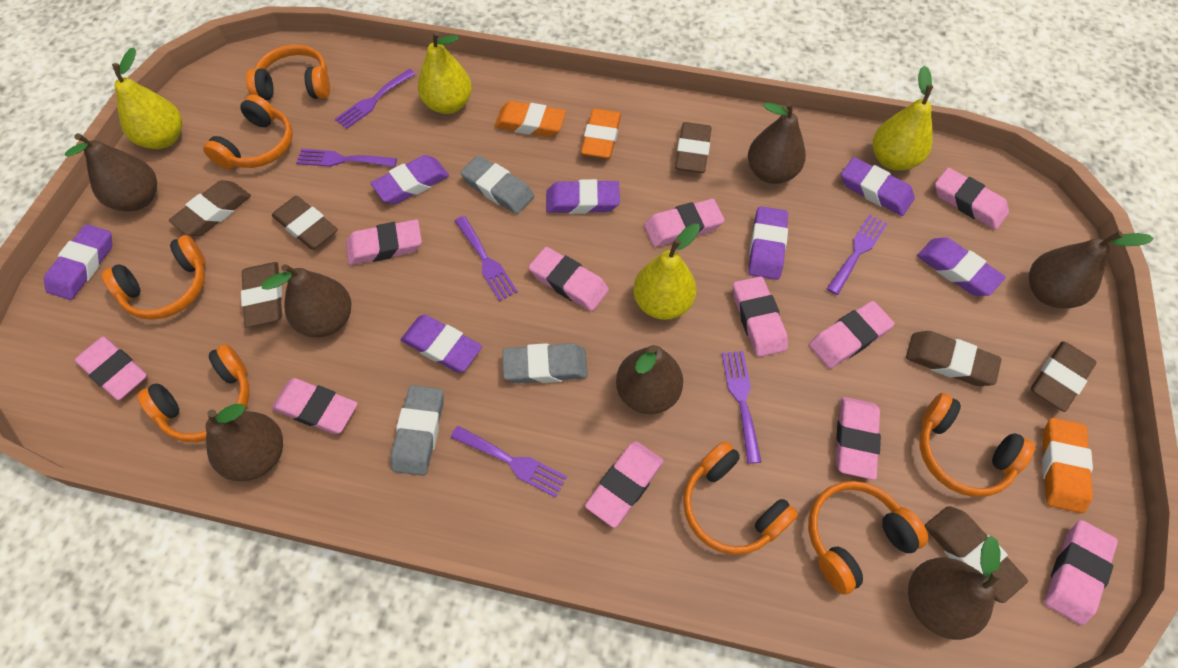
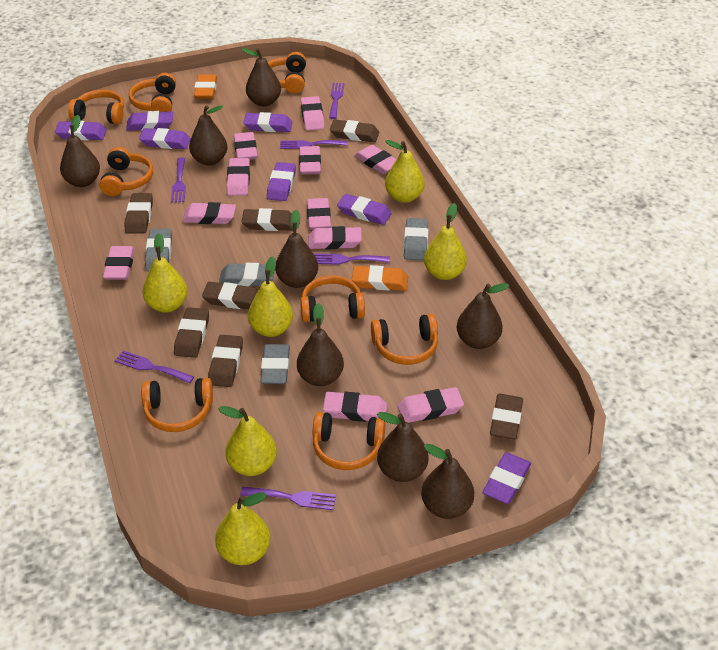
brown pear: 7 -> 8
grey eraser: 3 -> 4
orange eraser: 3 -> 2
orange headphones: 7 -> 8
yellow pear: 4 -> 6

